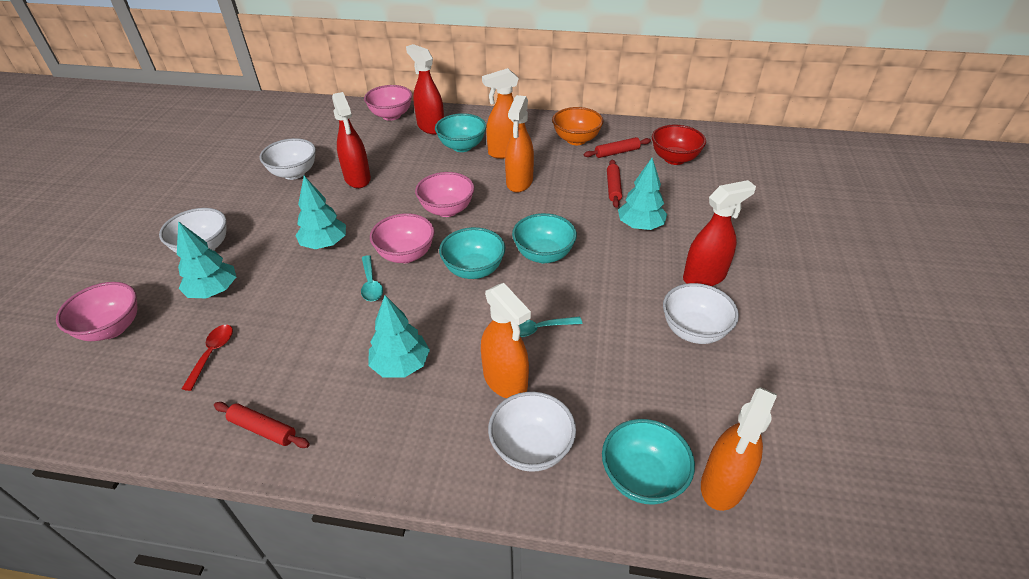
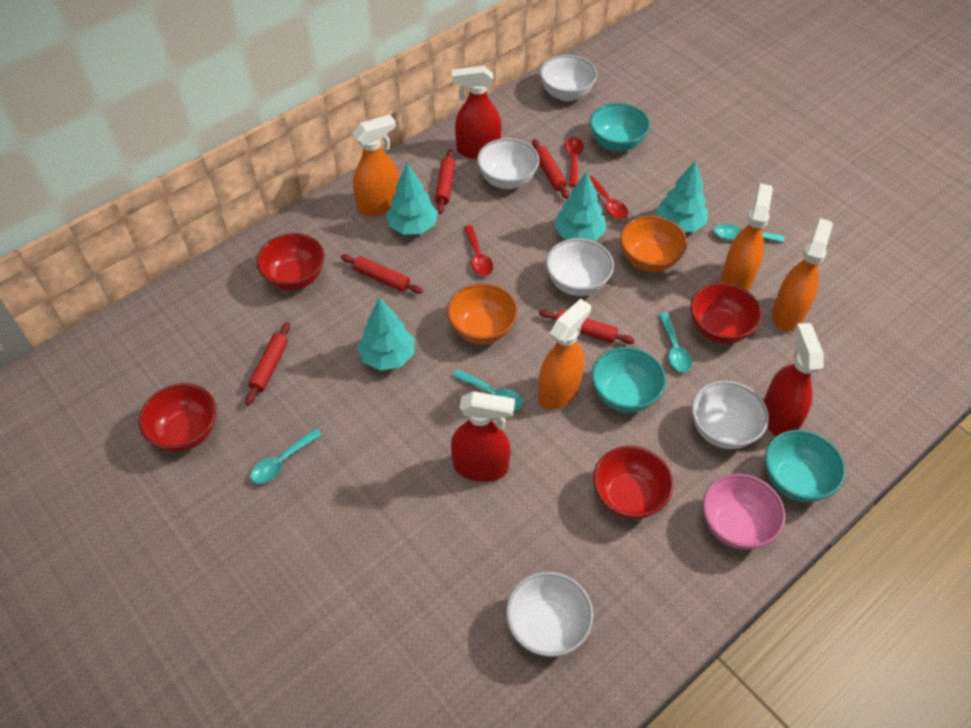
orange bowl: 1 -> 2
pink bowl: 4 -> 1
red bowl: 1 -> 4
red rolling pin: 3 -> 5
red spoon: 1 -> 3
turquoise bowl: 4 -> 3
turquoise spoon: 2 -> 4
white bowl: 4 -> 5

